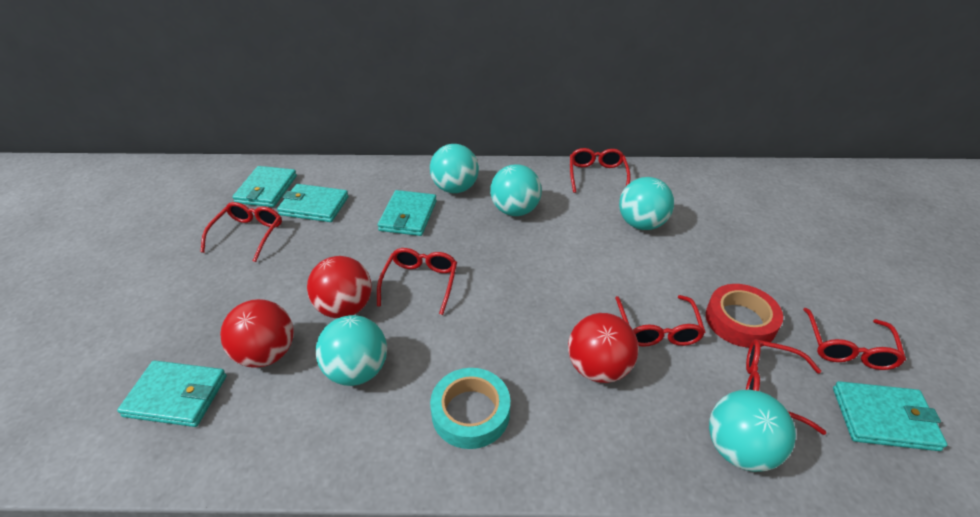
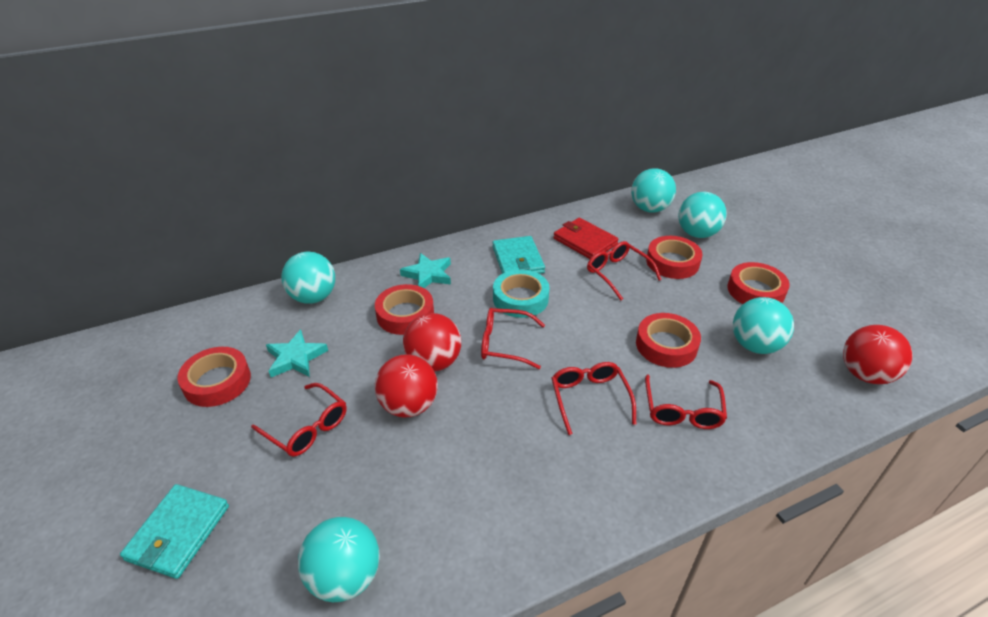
red glasses: 6 -> 5
red tape: 1 -> 5
red wallet: 0 -> 1
turquoise star: 0 -> 2
turquoise wallet: 5 -> 2

